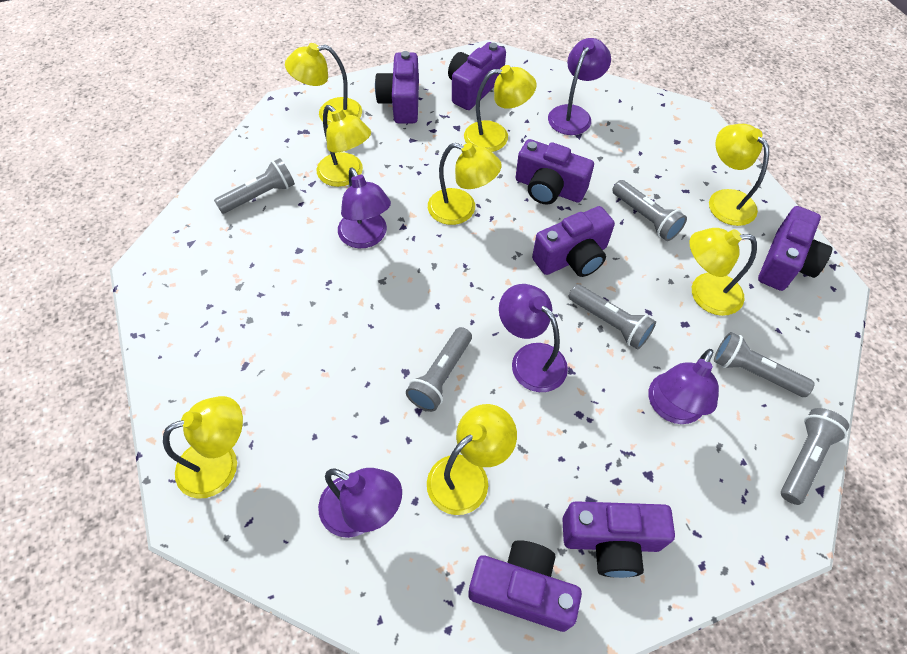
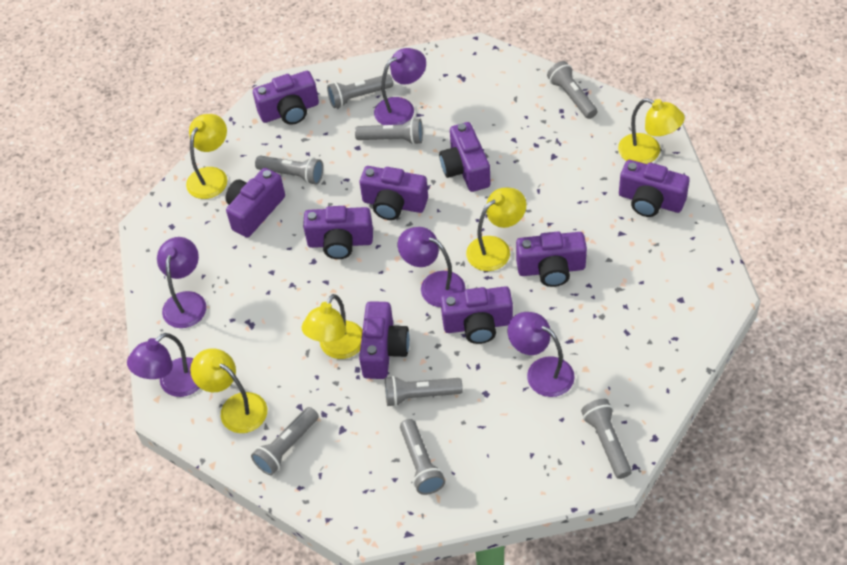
grey flashlight: 6 -> 8
purple camera: 7 -> 9
yellow lamp: 8 -> 5

